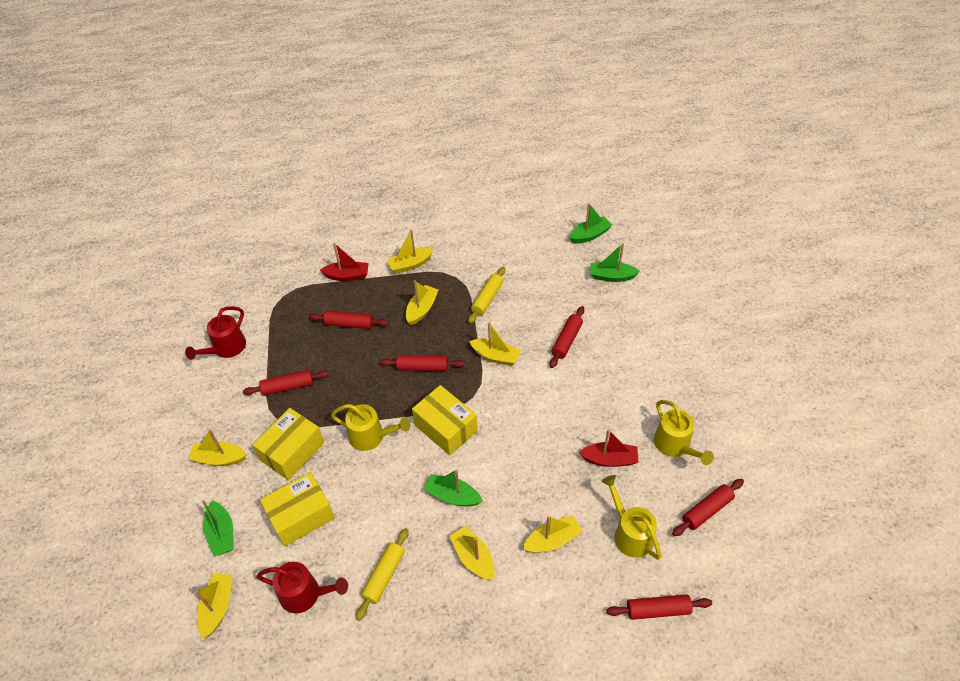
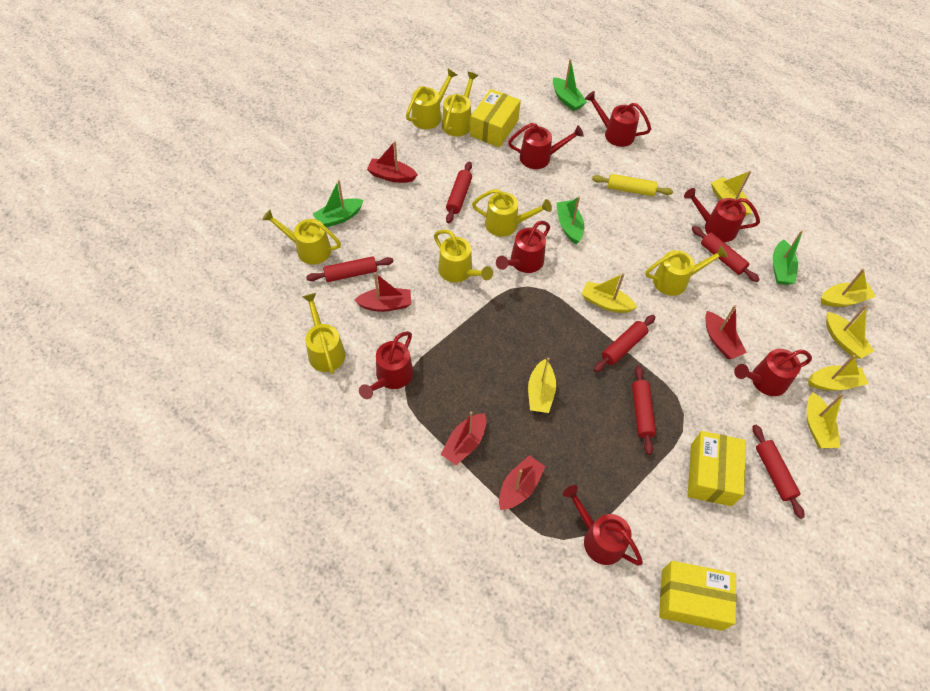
red boat: 2 -> 5
red watering can: 2 -> 7
yellow rolling pin: 2 -> 1
yellow watering can: 3 -> 7

